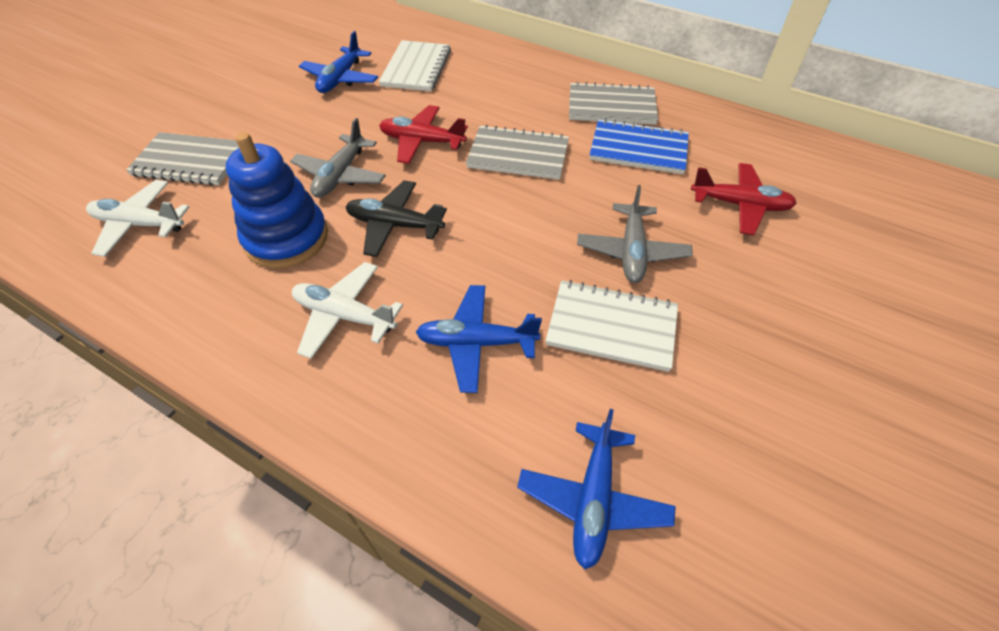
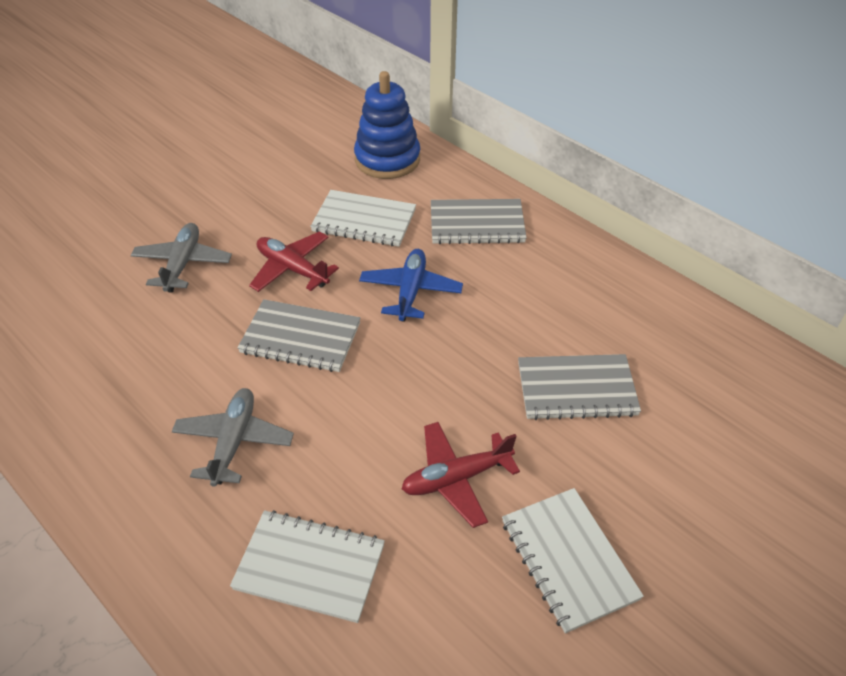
black plane: 1 -> 0
blue notebook: 1 -> 0
blue plane: 3 -> 1
white notebook: 2 -> 3
white plane: 2 -> 0

